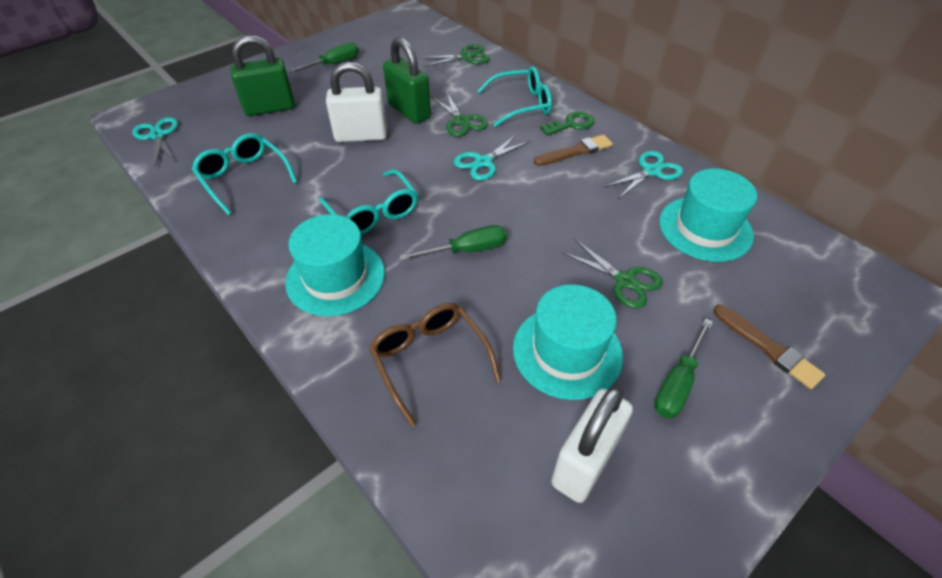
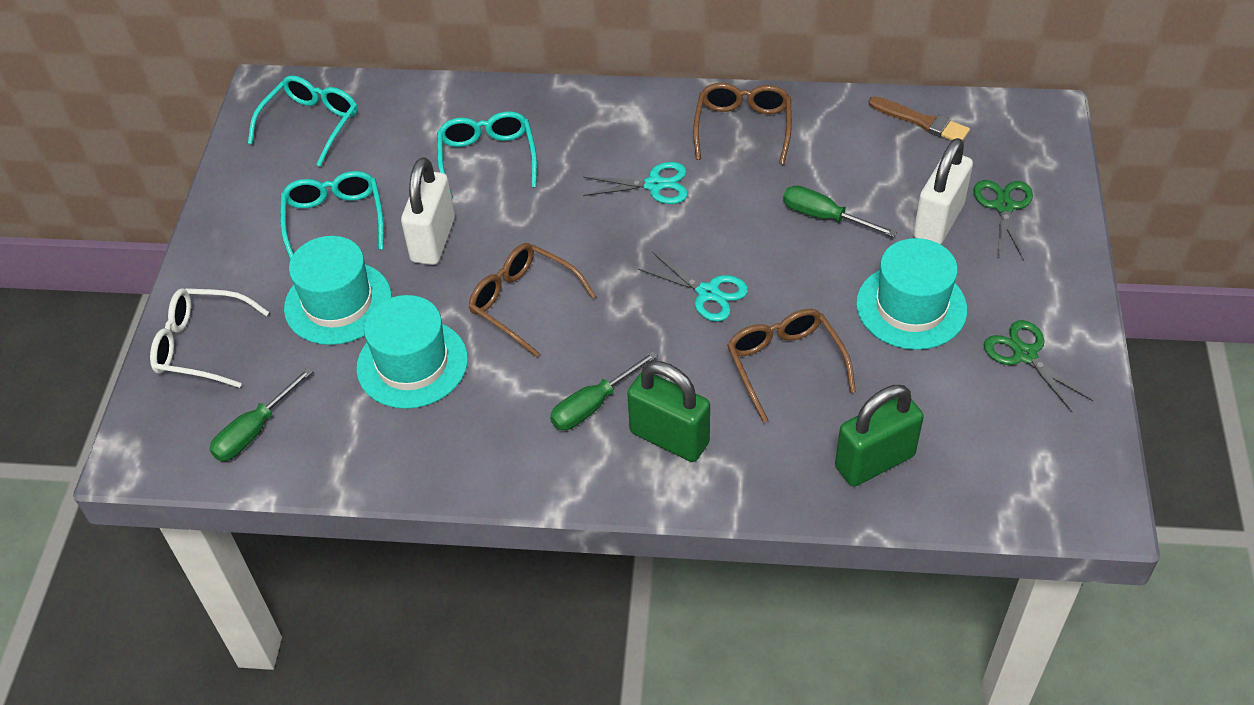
brown brush: 2 -> 1
brown glasses: 1 -> 3
green key: 1 -> 0
green scissors: 3 -> 2
turquoise scissors: 3 -> 2
white glasses: 0 -> 1

